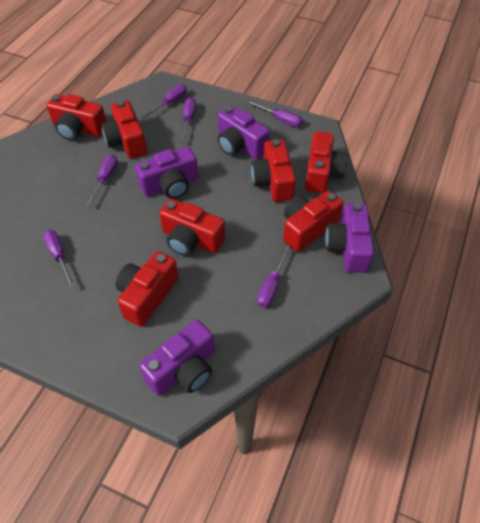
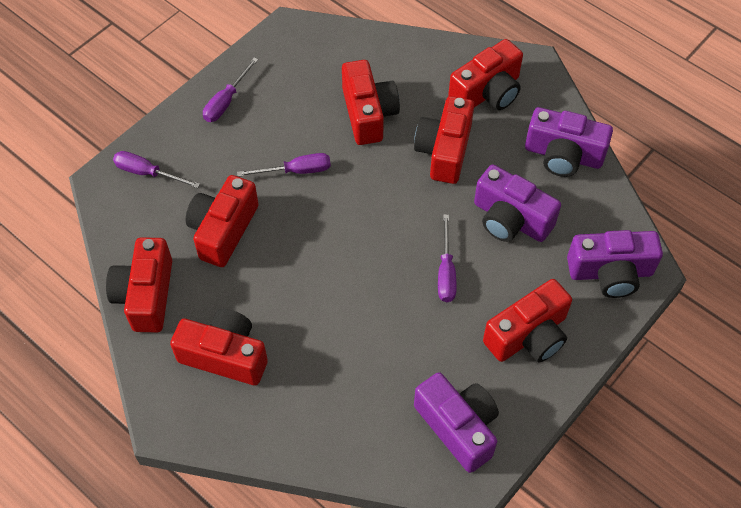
purple screwdriver: 6 -> 4

